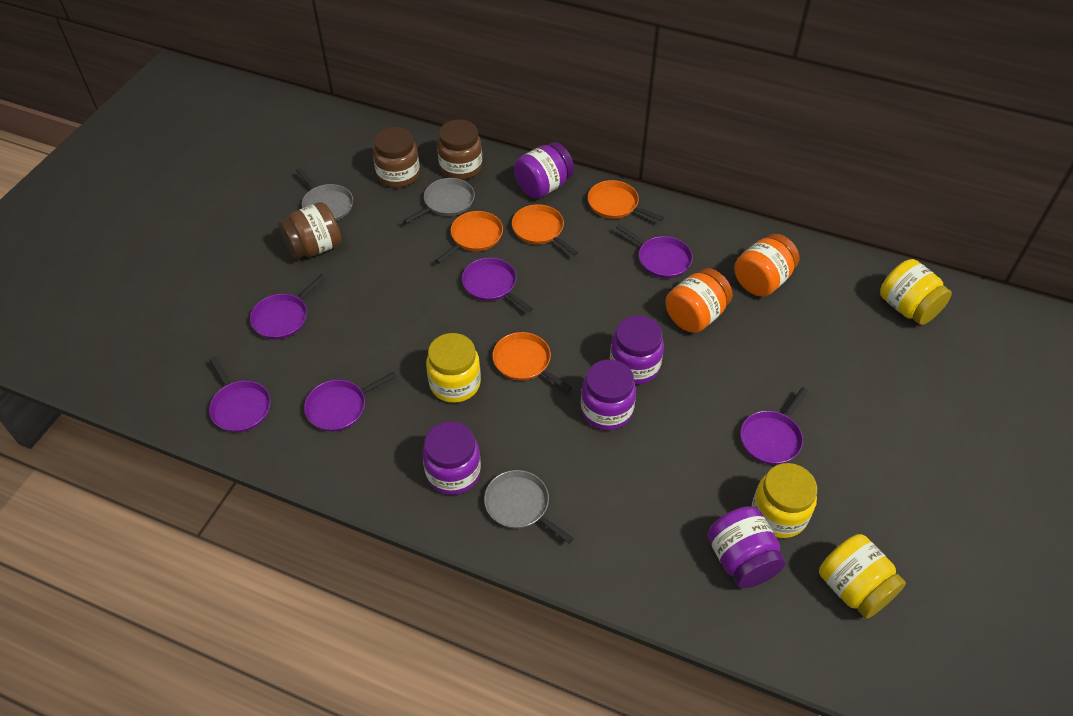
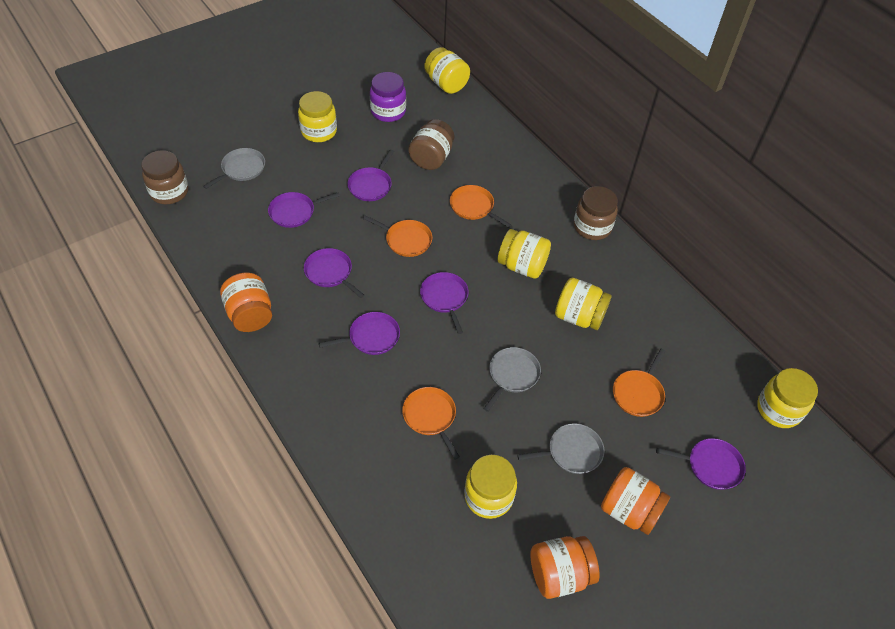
orange jar: 2 -> 3
purple jar: 5 -> 1
yellow jar: 4 -> 6

